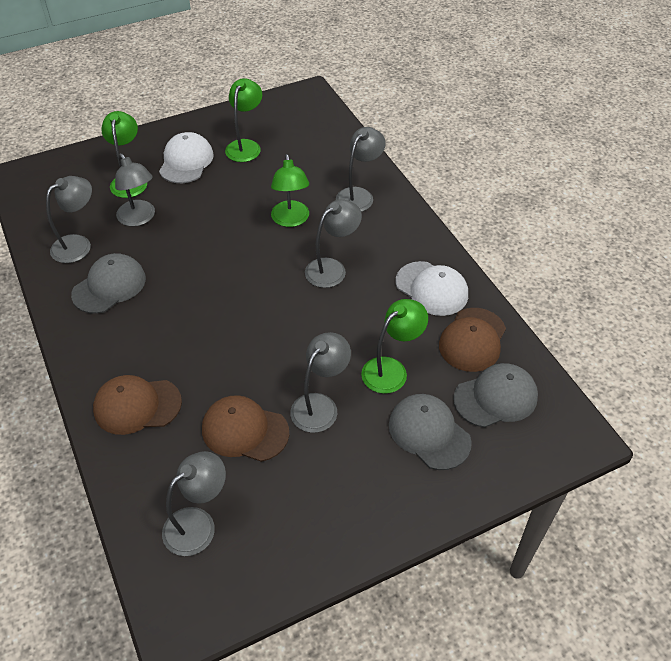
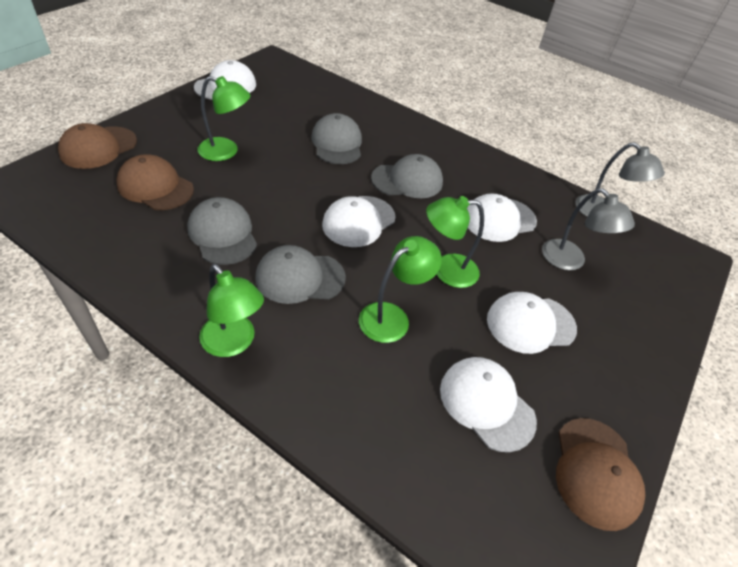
grey cap: 3 -> 4
grey lamp: 6 -> 2
white cap: 2 -> 5

